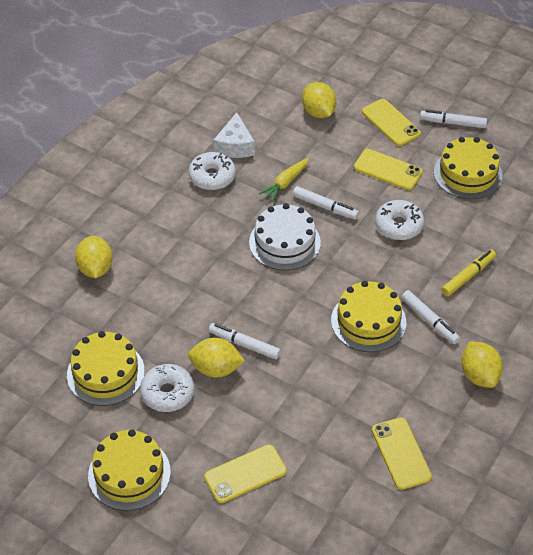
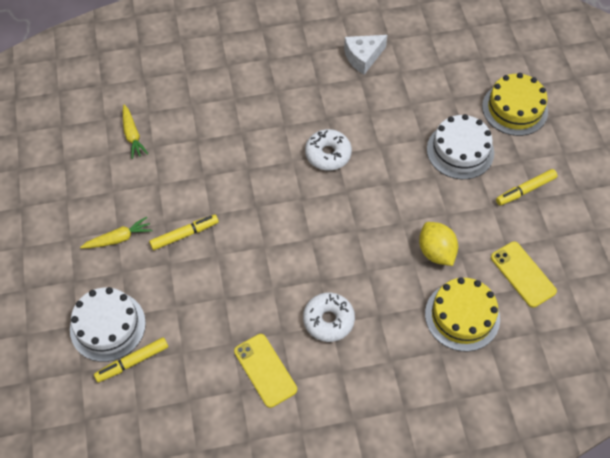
white cake: 1 -> 2
white donut: 3 -> 2
white marker: 4 -> 0
yellow cake: 4 -> 2
yellow carrot: 1 -> 2
yellow lemon: 4 -> 1
yellow marker: 1 -> 3
yellow phone: 4 -> 2

